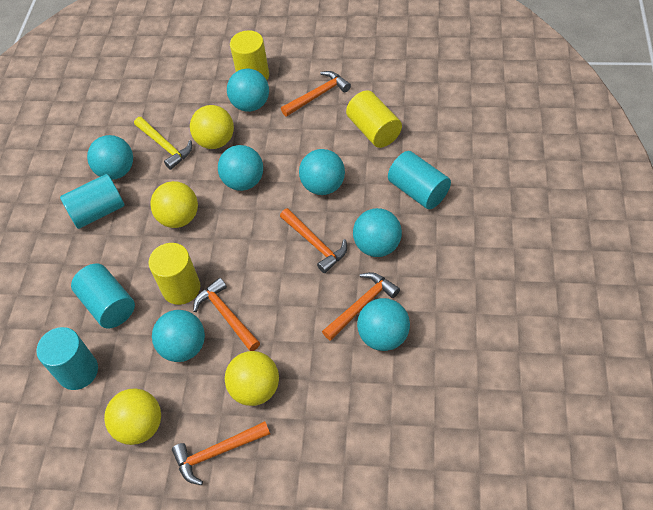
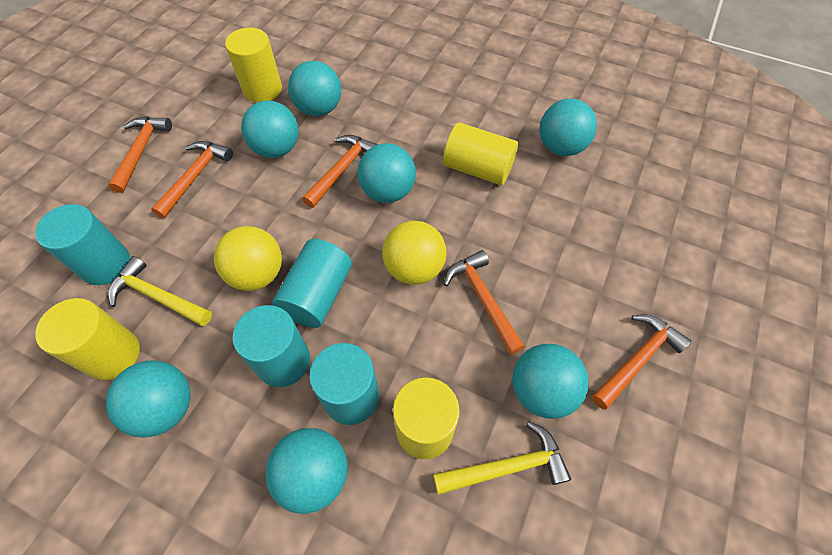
yellow ball: 4 -> 2
yellow cylinder: 3 -> 4
yellow hammer: 1 -> 2

